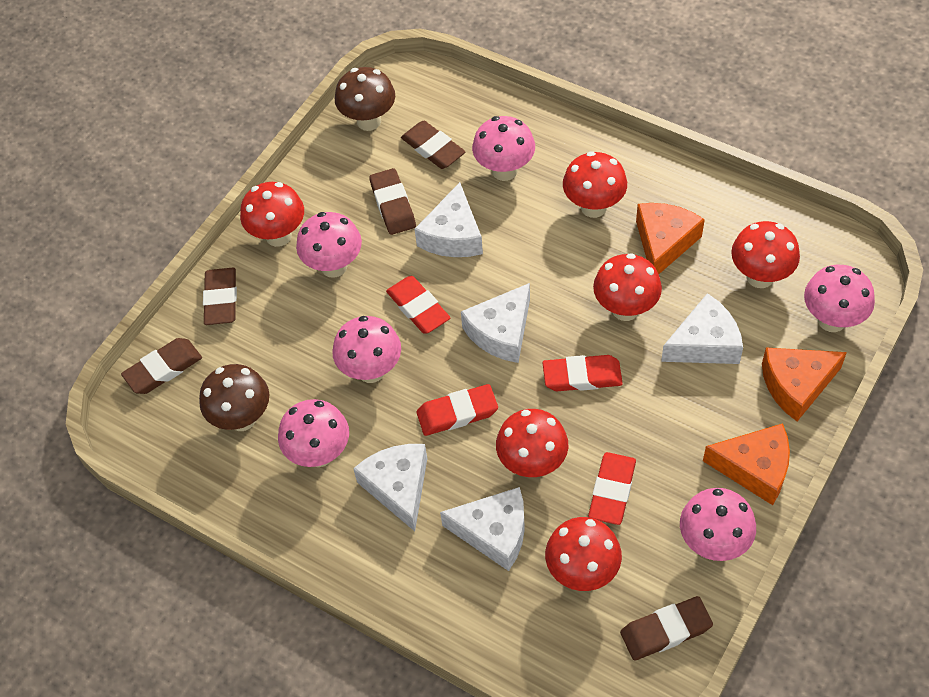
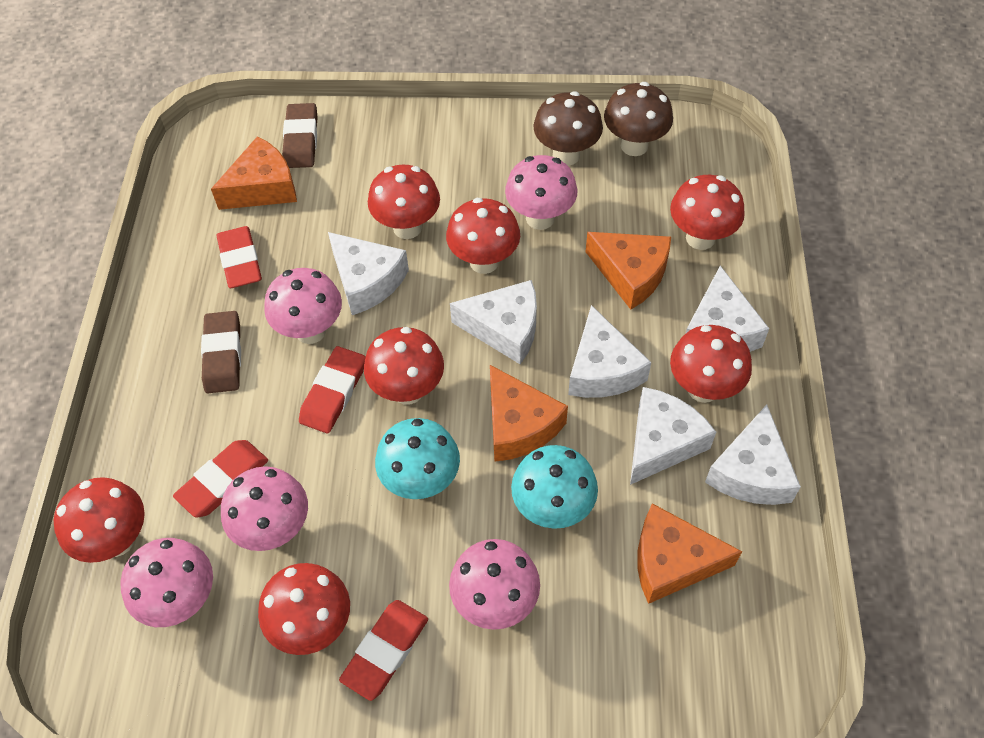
brown eraser: 5 -> 2
orange cheese: 3 -> 4
pink mushroom: 6 -> 5
red mushroom: 6 -> 7
turquoise mushroom: 0 -> 2
white cheese: 5 -> 6

